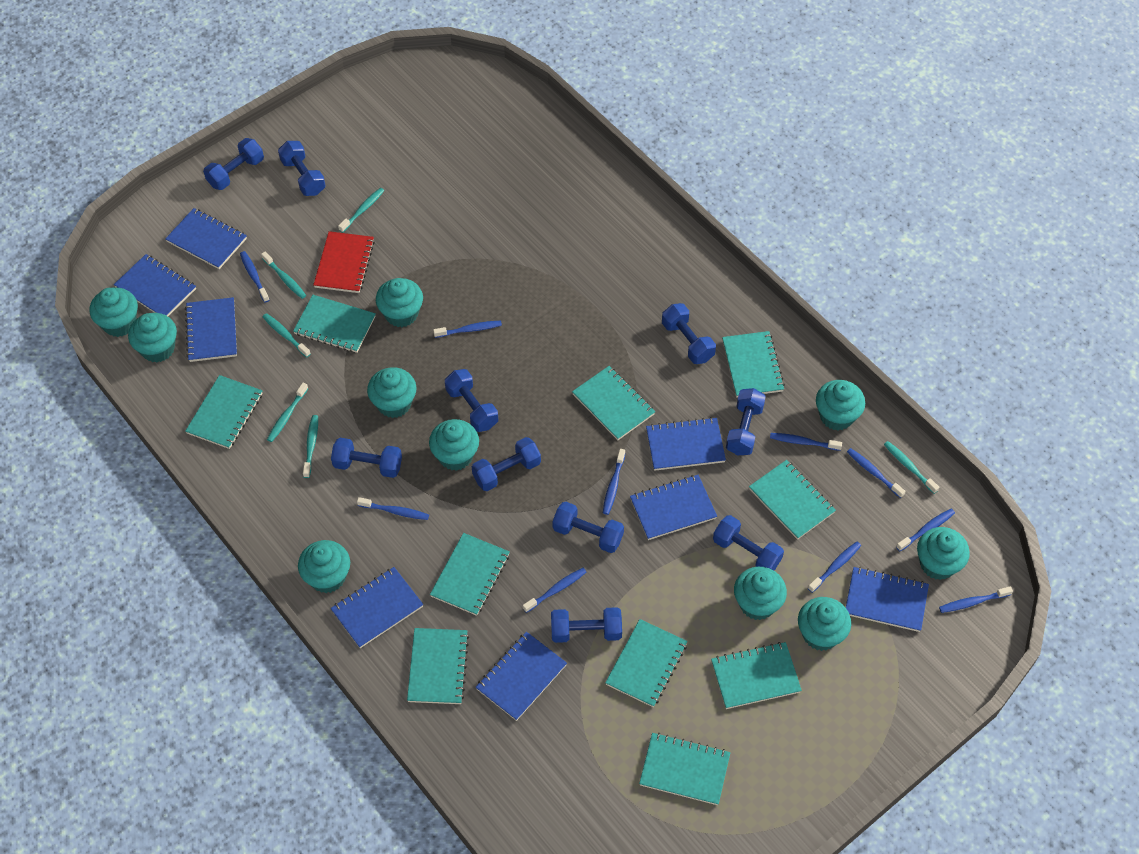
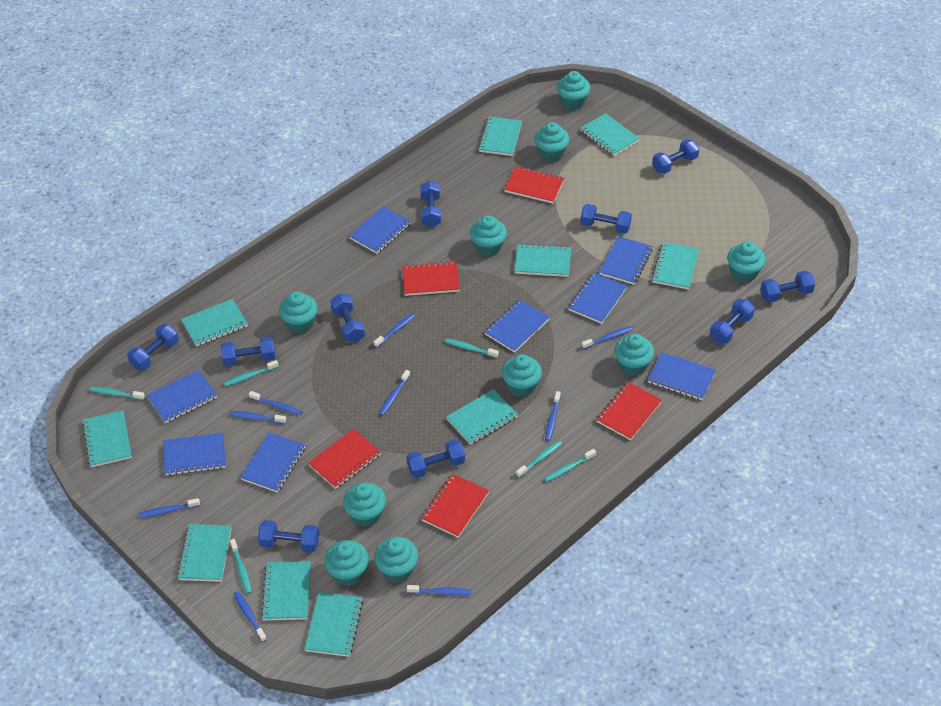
blue toothbrush: 10 -> 9
red notebook: 1 -> 5

